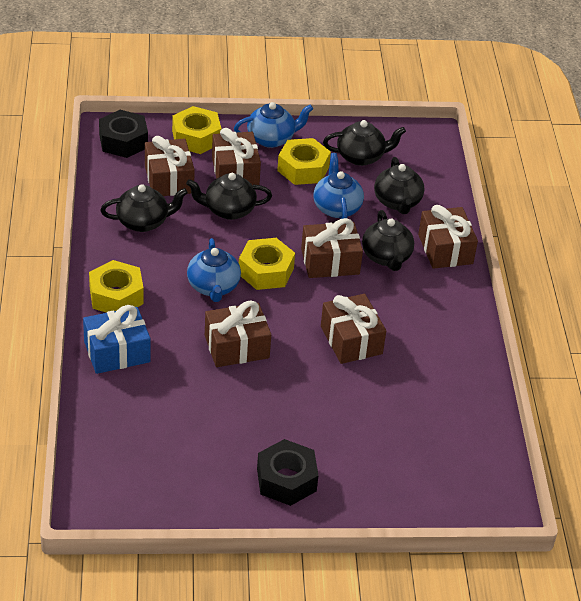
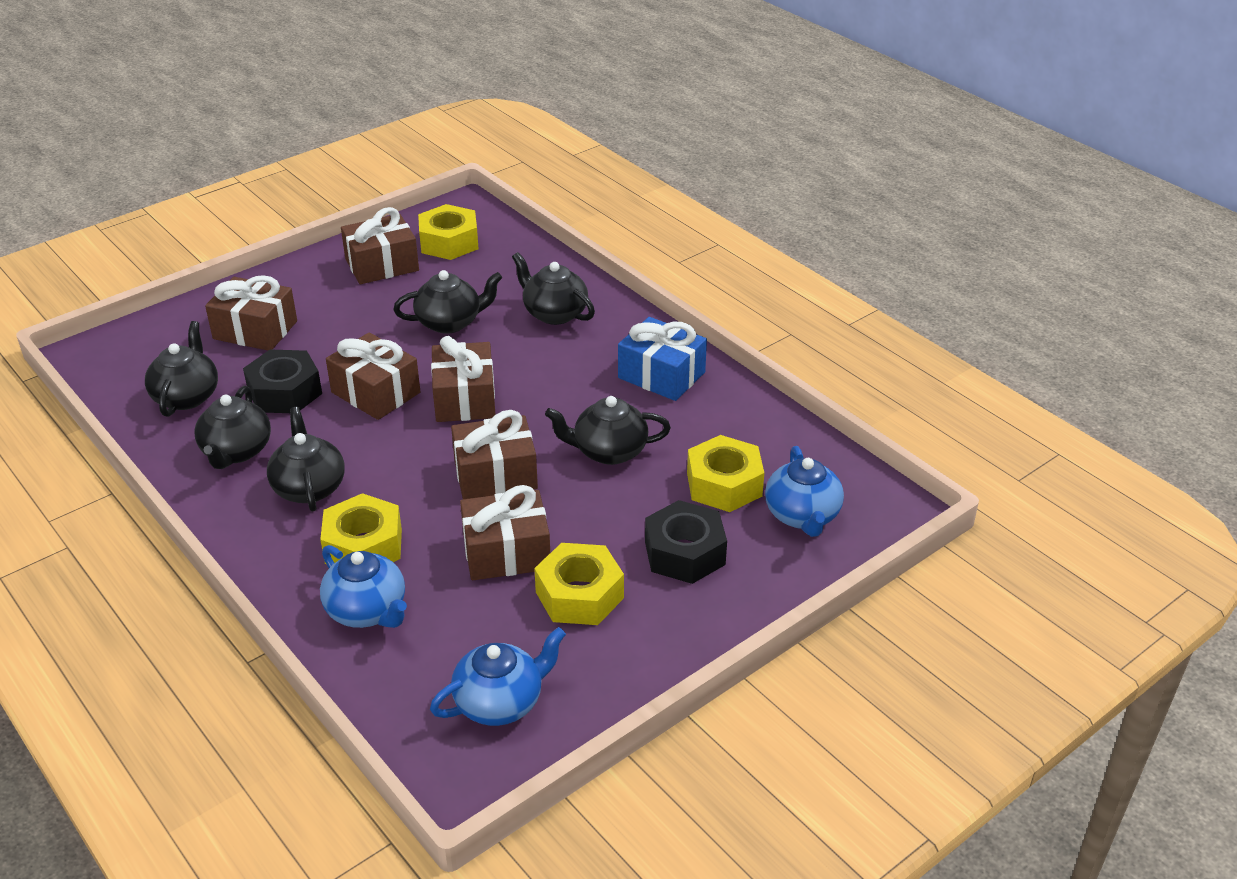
black teapot: 5 -> 6

